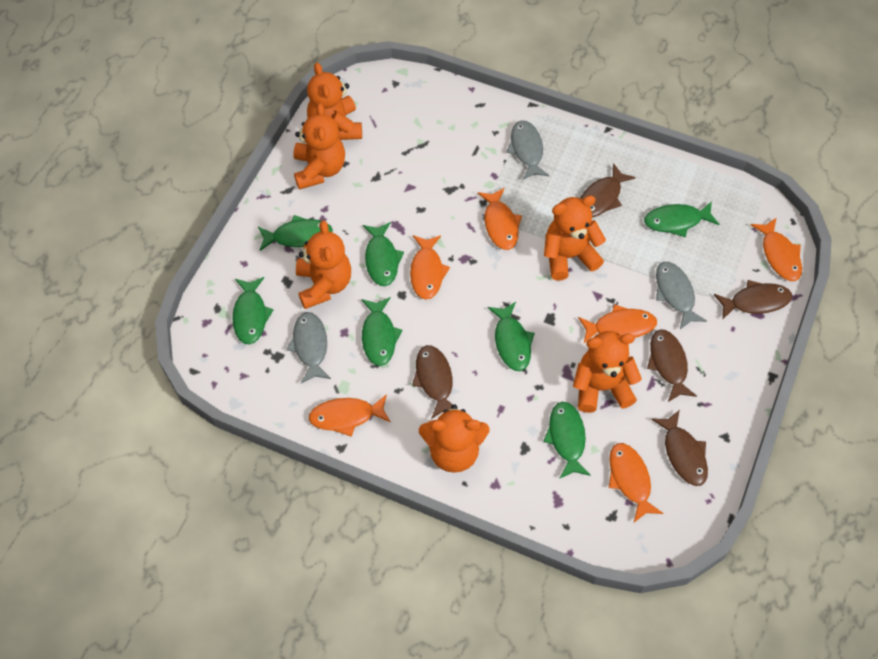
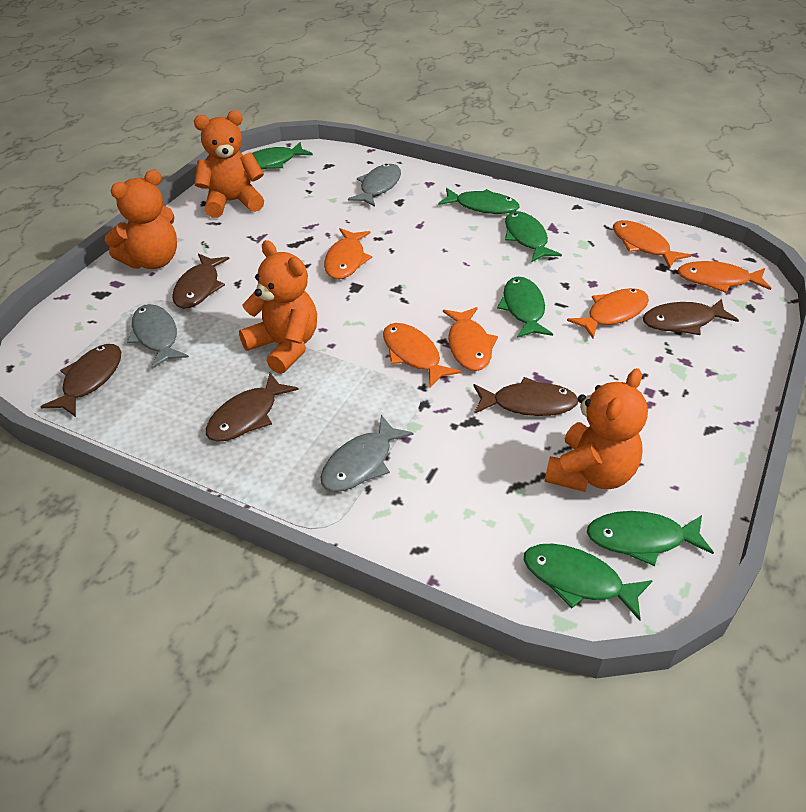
green fish: 7 -> 6
orange teddy bear: 6 -> 4

